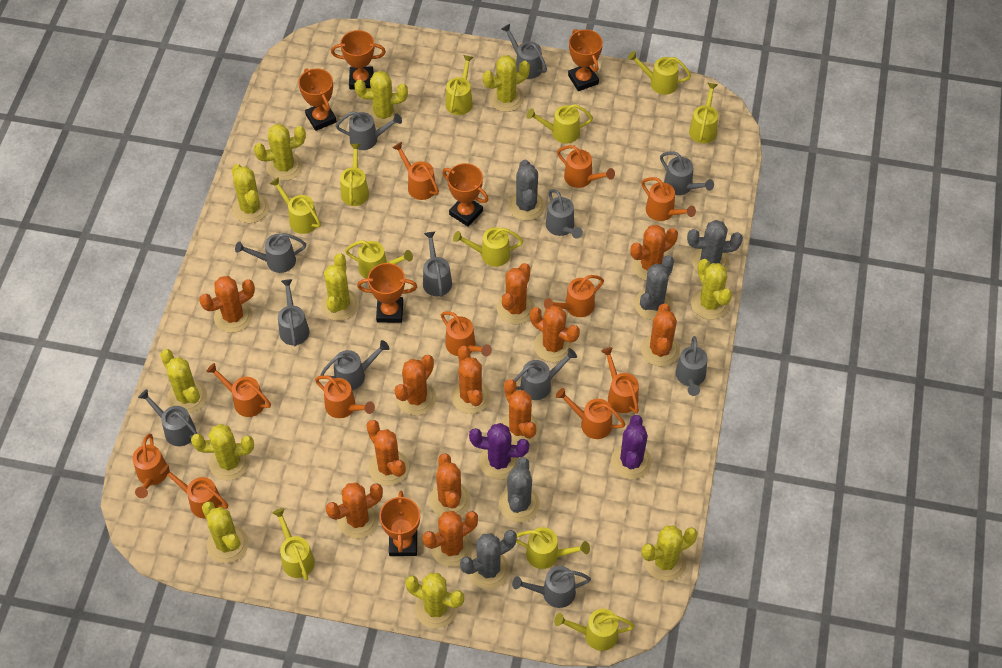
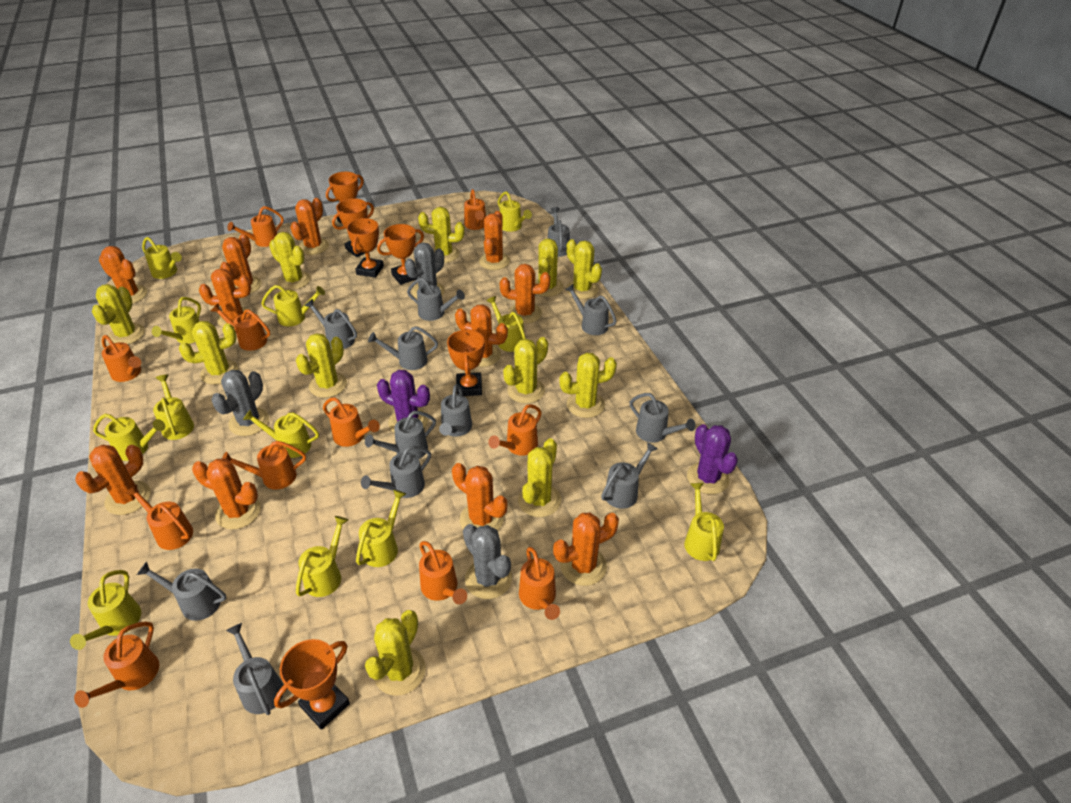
grey cactus: 5 -> 3
orange cactus: 12 -> 11
yellow watering can: 11 -> 12

